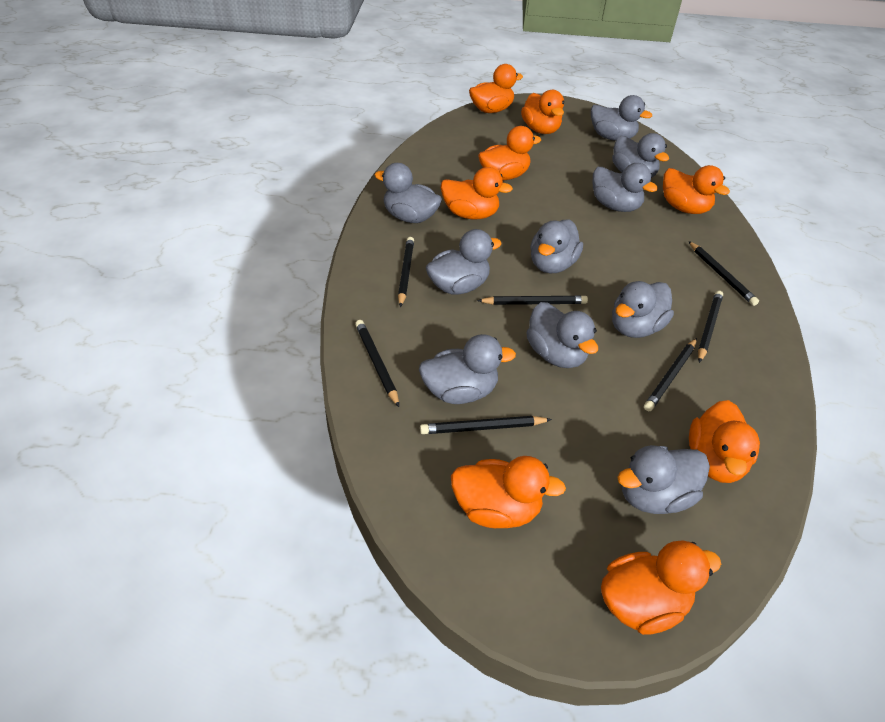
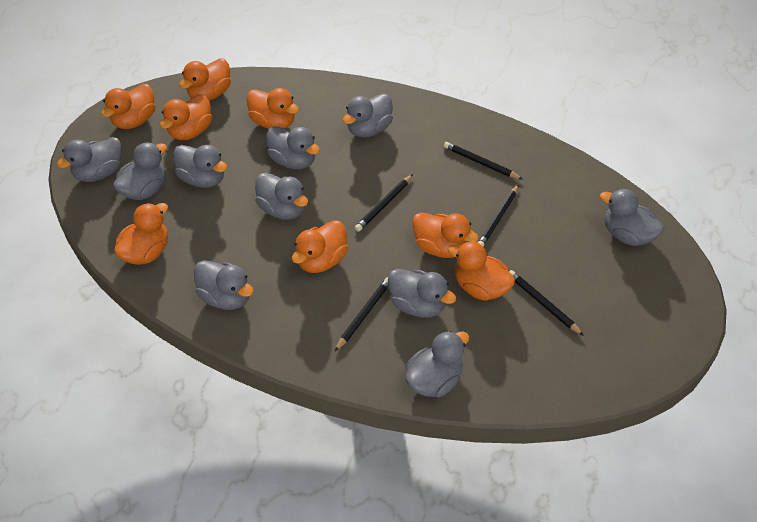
black pencil: 7 -> 5

